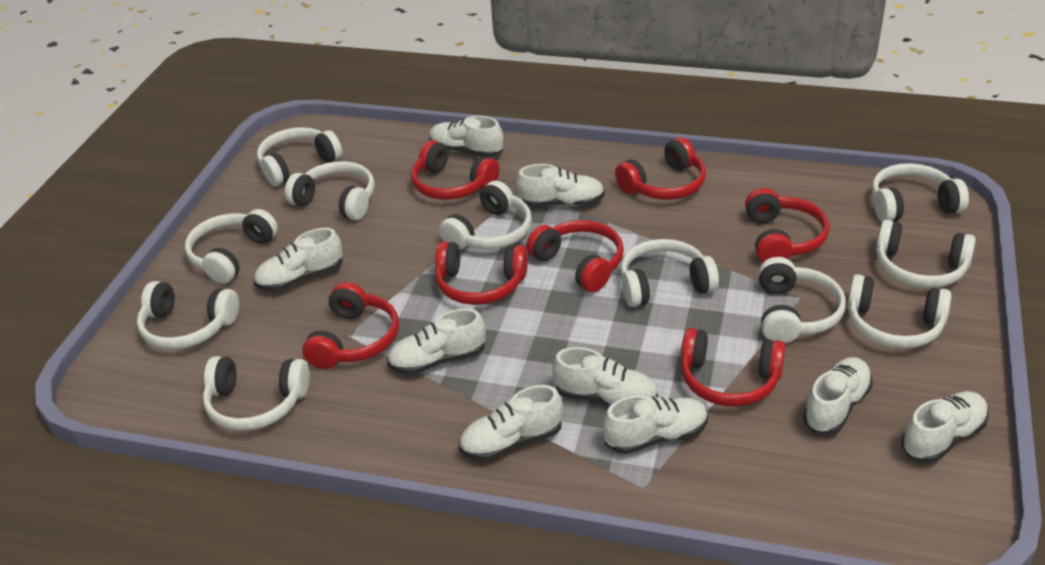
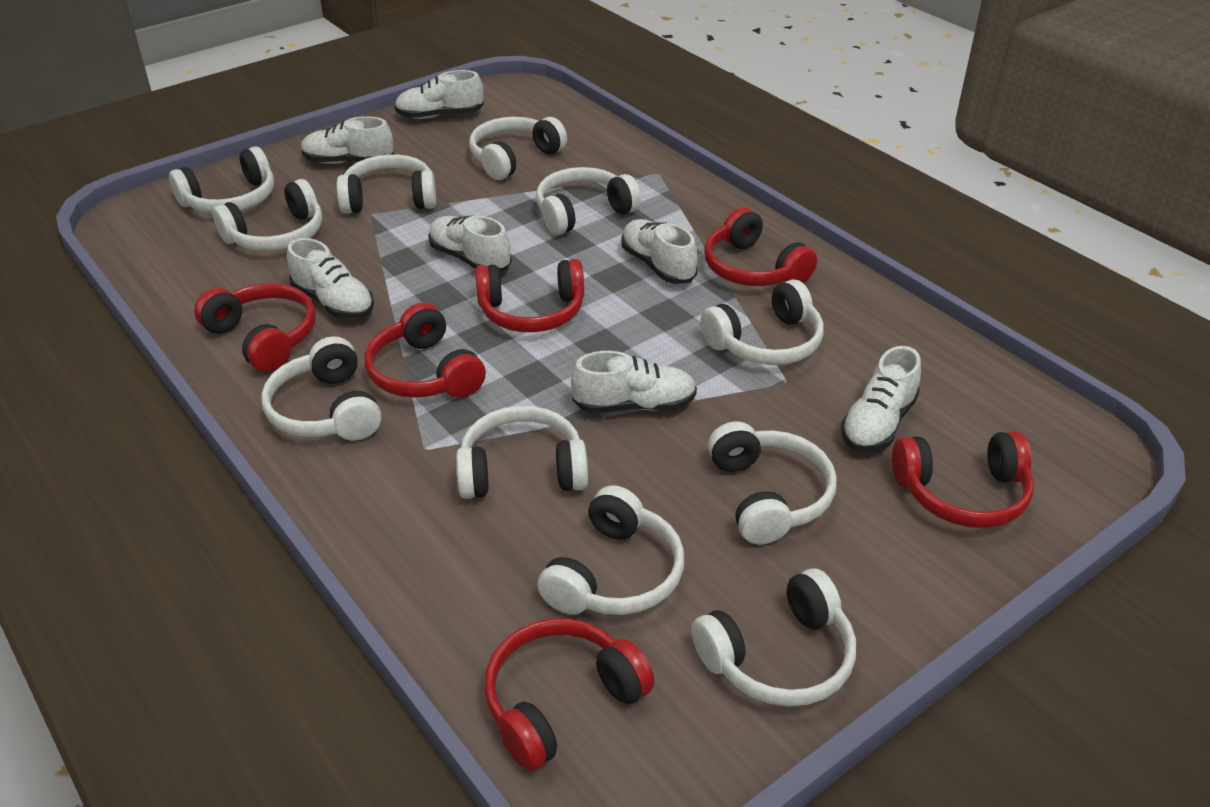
red headphones: 7 -> 6
white shoe: 9 -> 7

